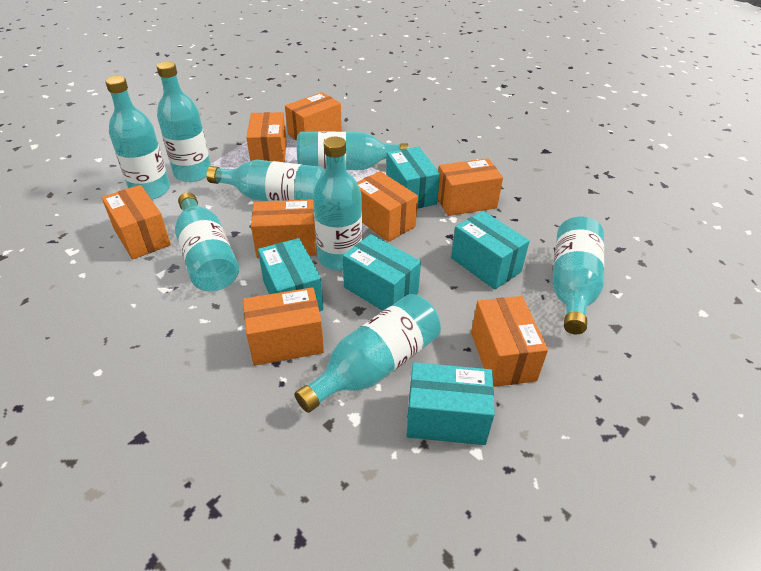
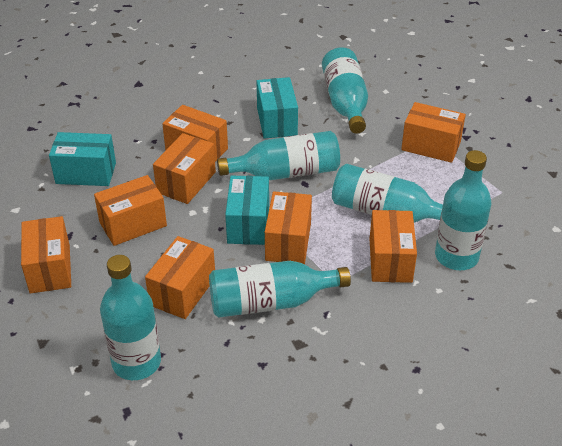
turquoise bottle: 8 -> 6
turquoise box: 5 -> 3

